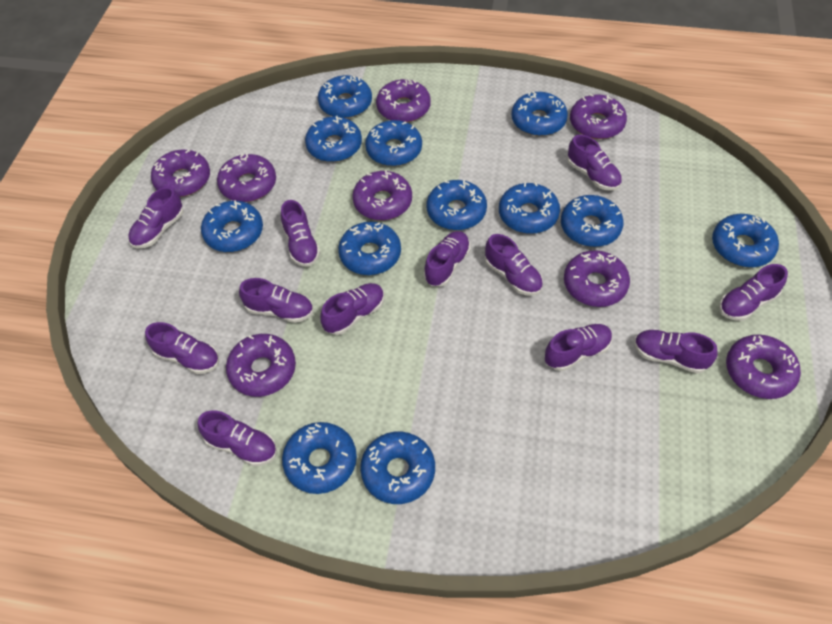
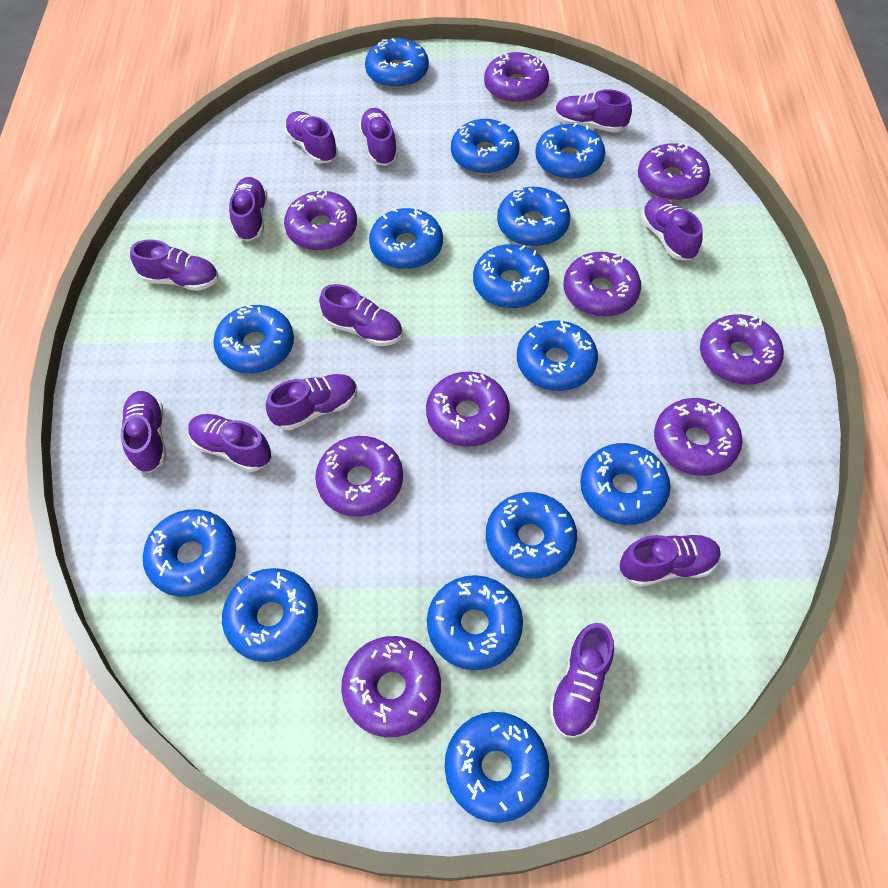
blue donut: 12 -> 14
purple donut: 8 -> 9

